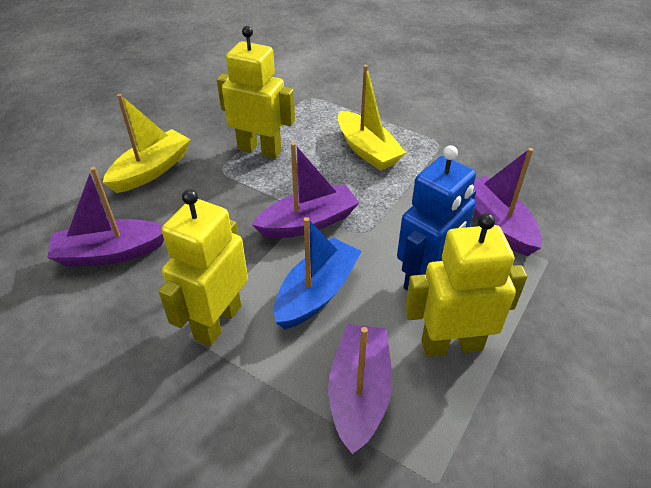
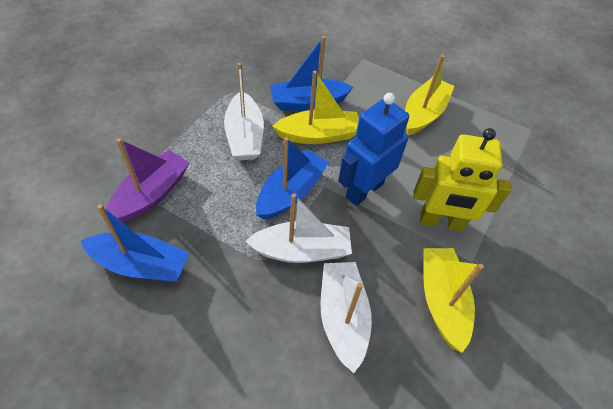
blue boat: 1 -> 3
purple boat: 4 -> 1
white boat: 0 -> 3
yellow boat: 2 -> 3
yellow robot: 3 -> 1

